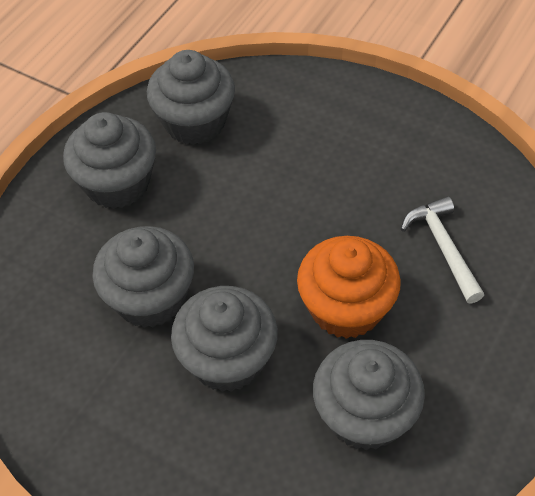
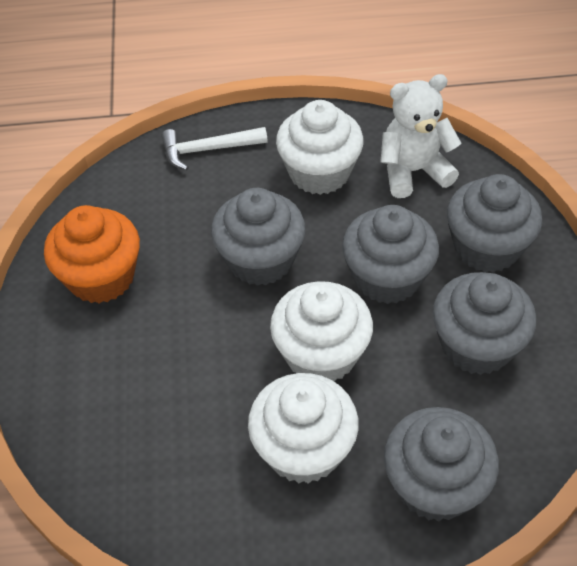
white cupcake: 0 -> 3
white teddy bear: 0 -> 1

